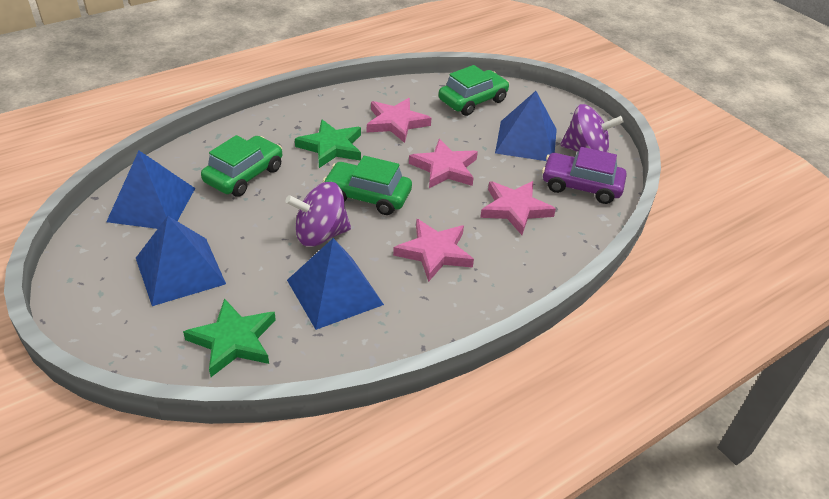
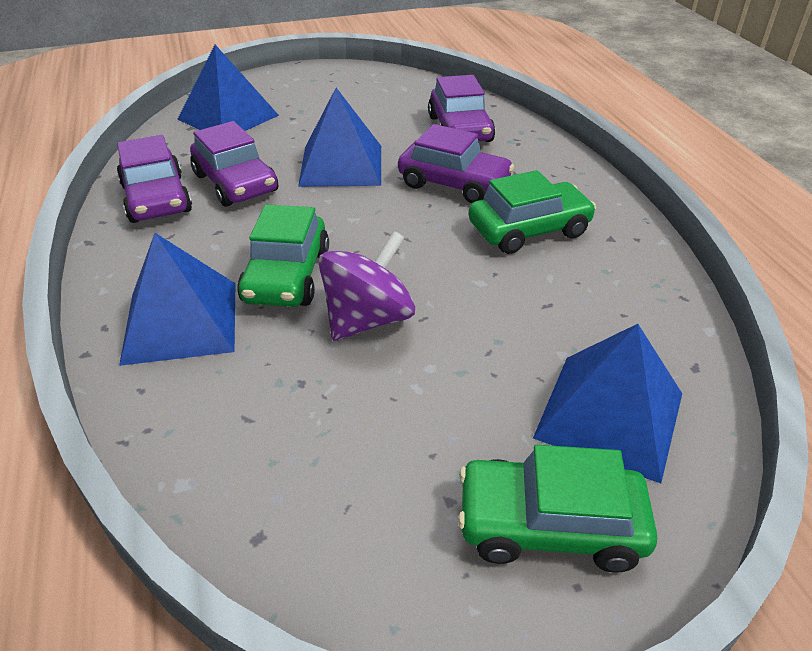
green star: 2 -> 0
pink star: 4 -> 0
purple car: 1 -> 4
purple spinning top: 2 -> 1

